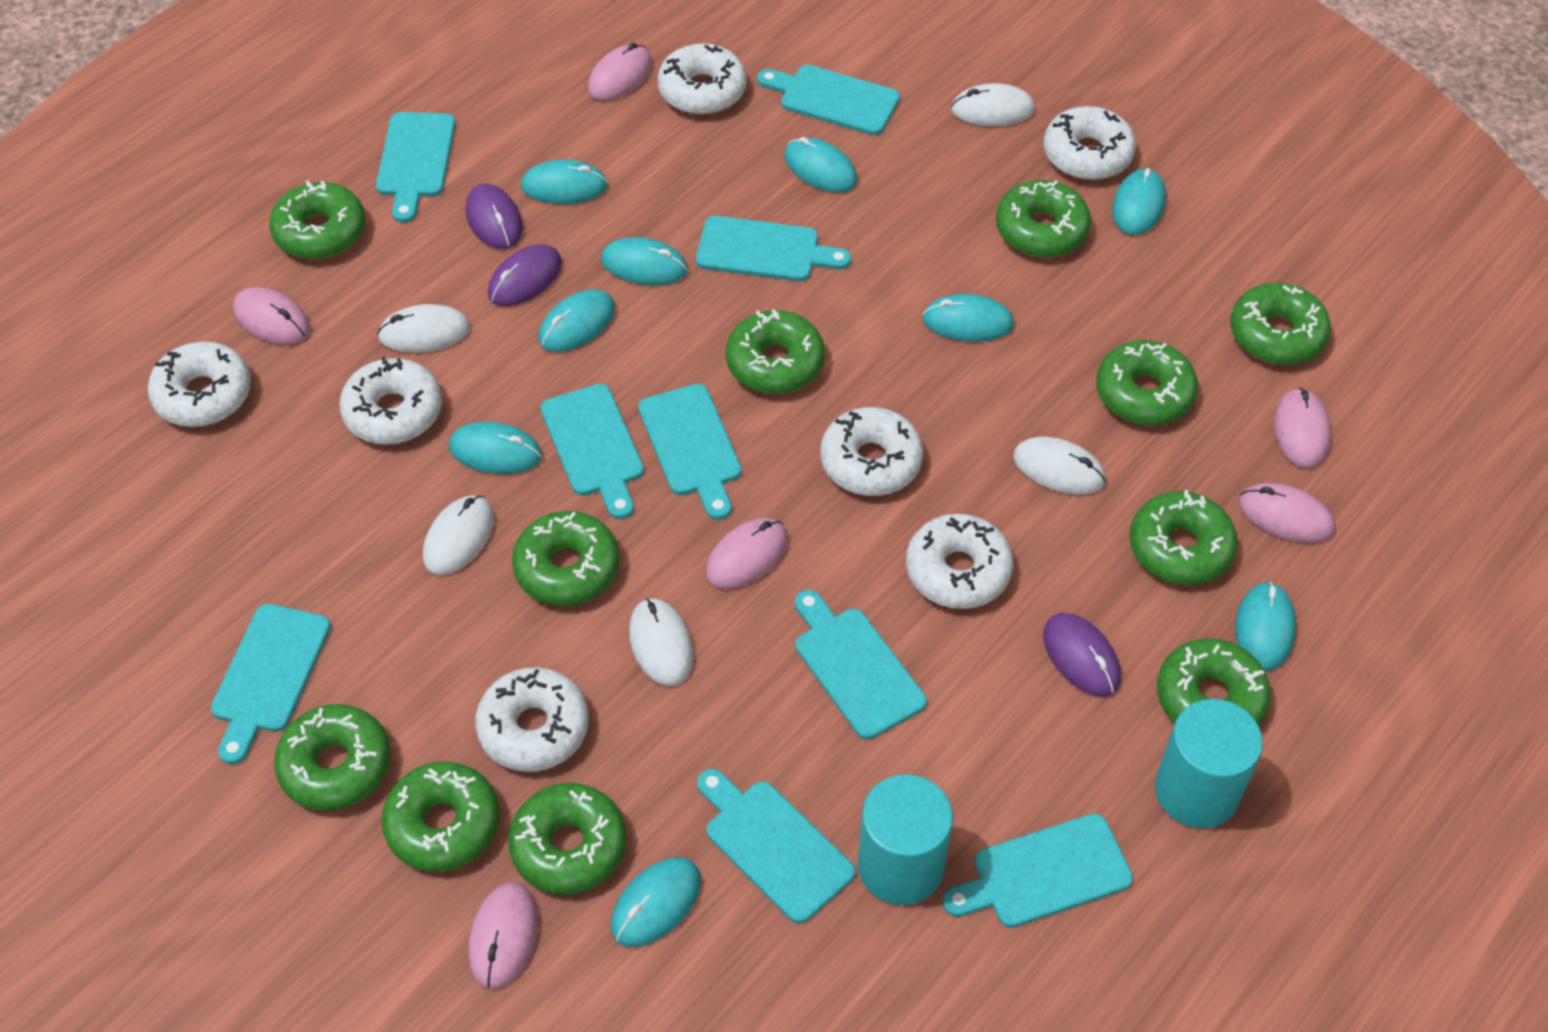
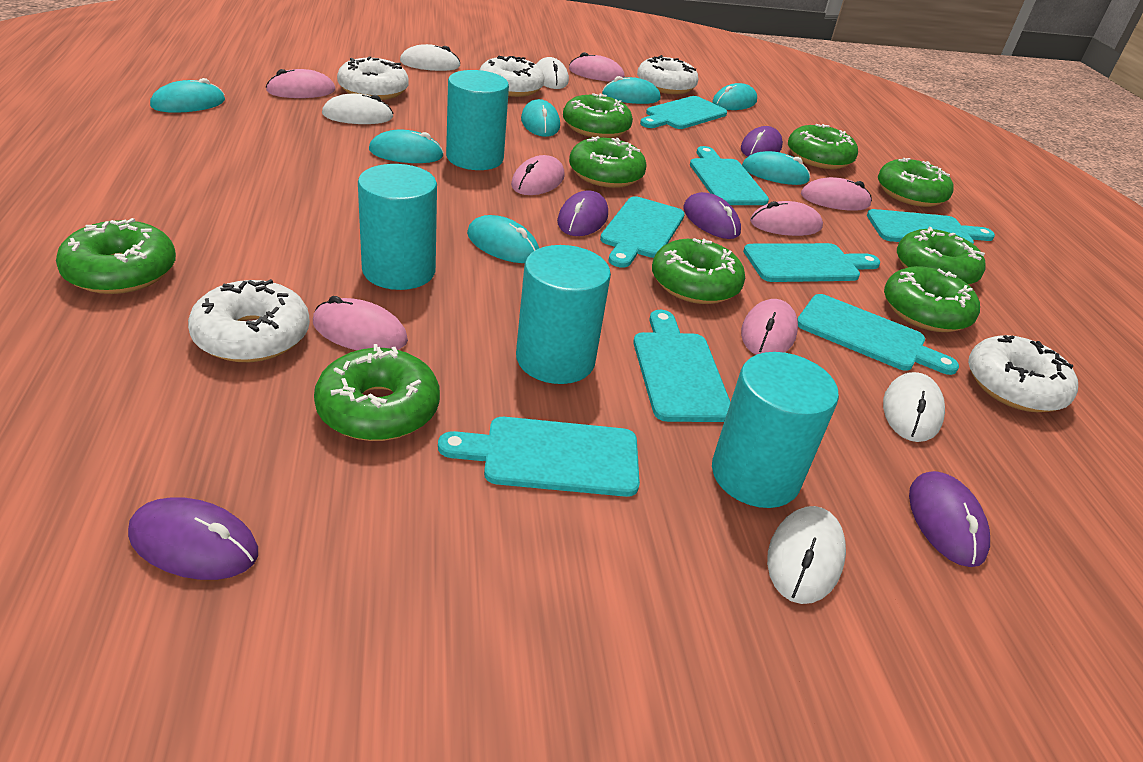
green donut: 11 -> 9
pink mouse: 6 -> 7
purple mouse: 3 -> 5
turquoise cutting board: 9 -> 8
turquoise cylinder: 2 -> 4
turquoise mouse: 9 -> 7
white donut: 7 -> 5

